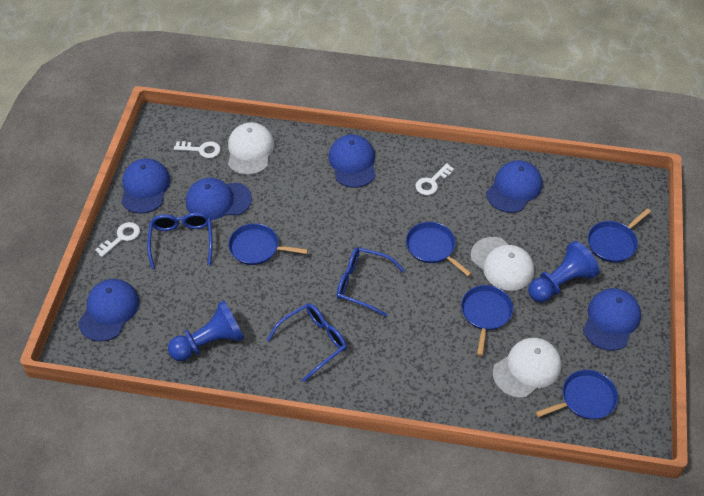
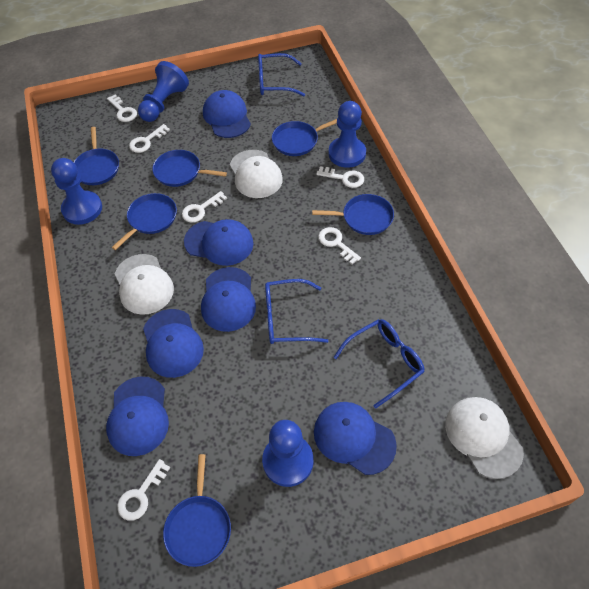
blue pan: 5 -> 6
blue pawn: 2 -> 4
white key: 3 -> 6

